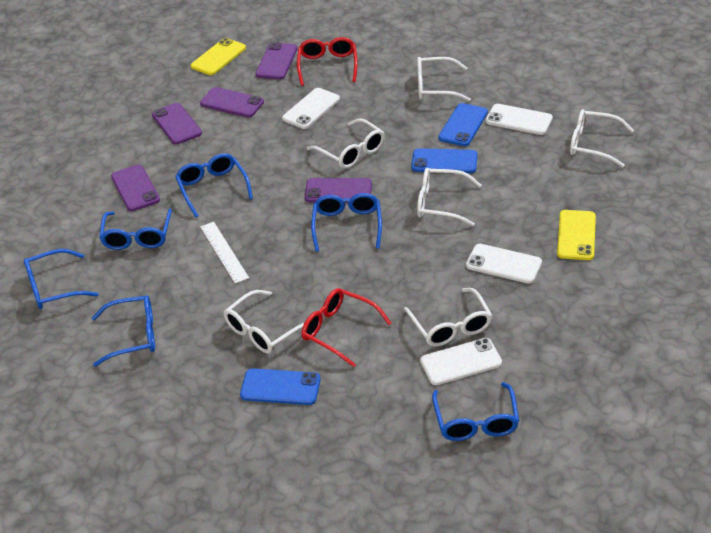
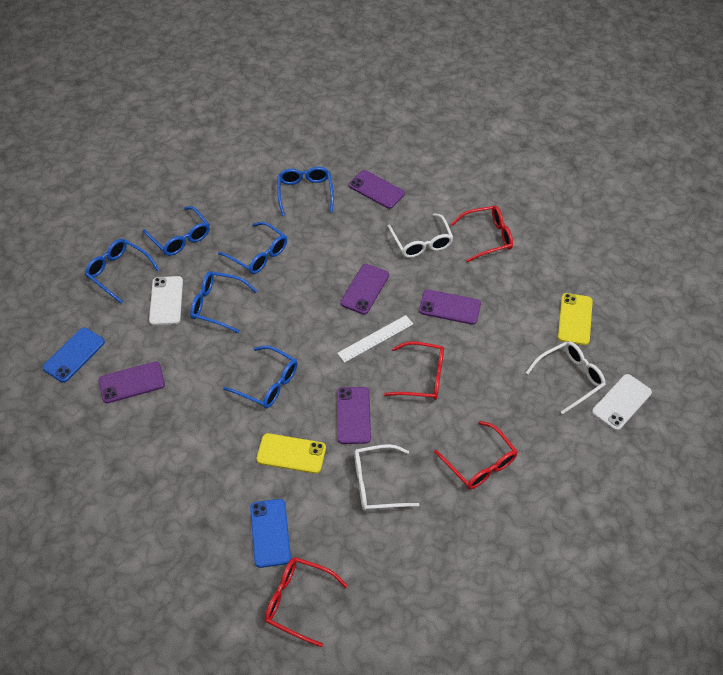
blue phone: 3 -> 2
red glasses: 2 -> 4
white glasses: 6 -> 3
white phone: 4 -> 2

